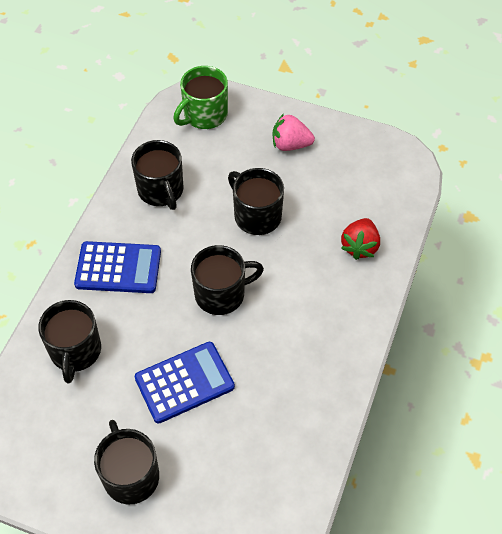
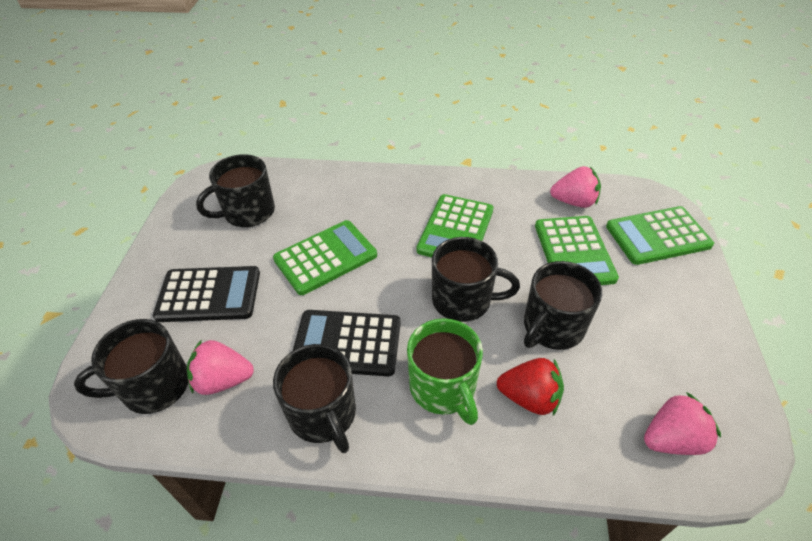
black calculator: 0 -> 2
blue calculator: 2 -> 0
green calculator: 0 -> 4
pink strawberry: 1 -> 3

